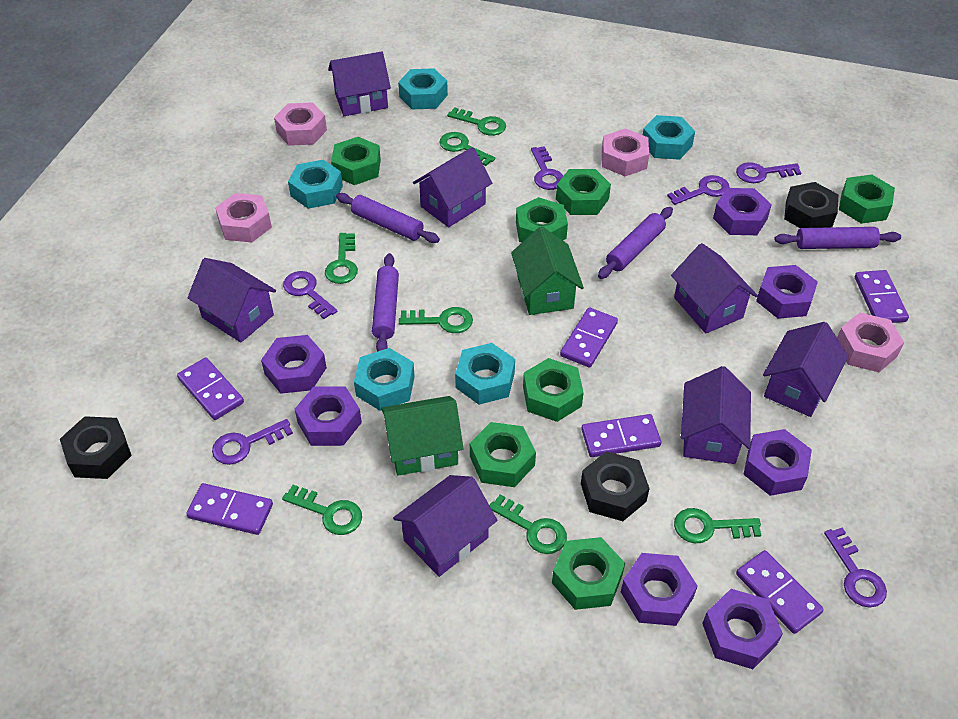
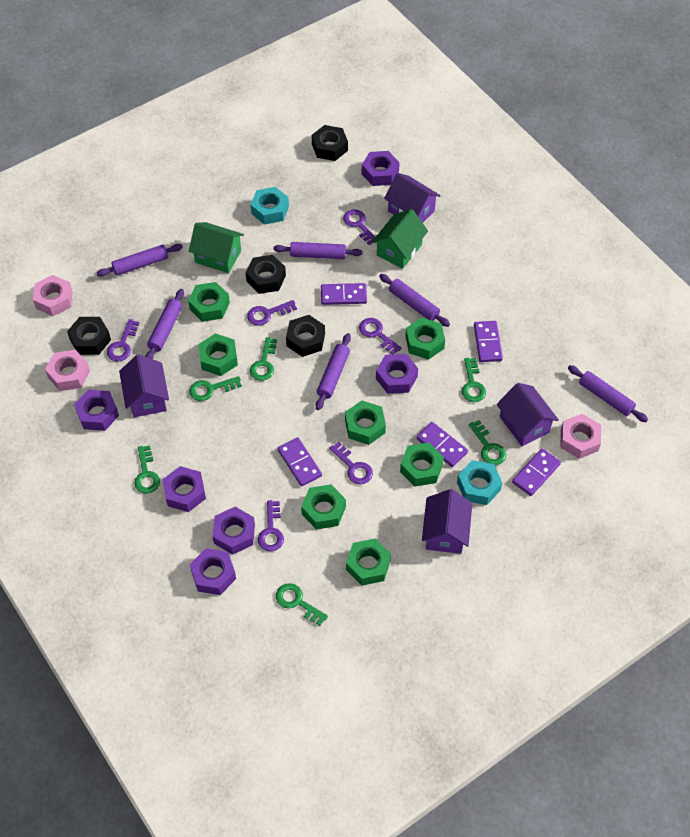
black nut: 3 -> 4
green key: 7 -> 6
pink nut: 4 -> 3
purple domino: 6 -> 5
purple house: 7 -> 4
purple nut: 7 -> 6
purple rolling pin: 4 -> 6
turquoise nut: 5 -> 2

